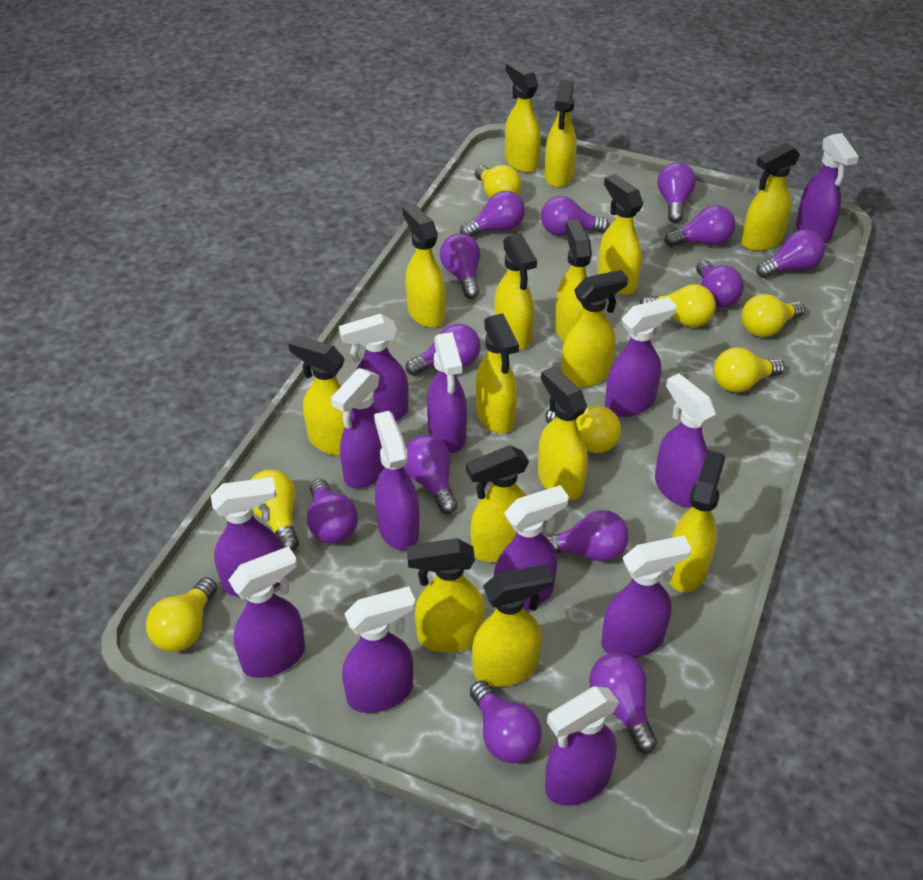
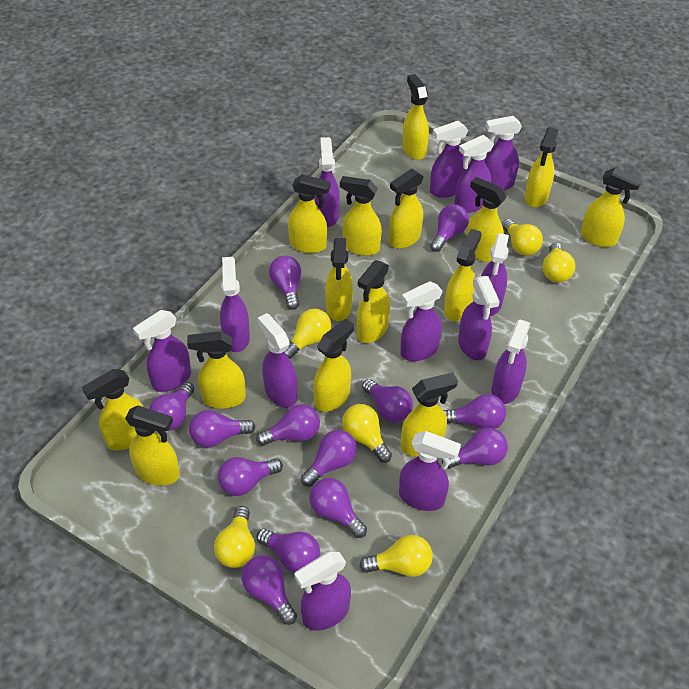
yellow light bulb: 7 -> 6

